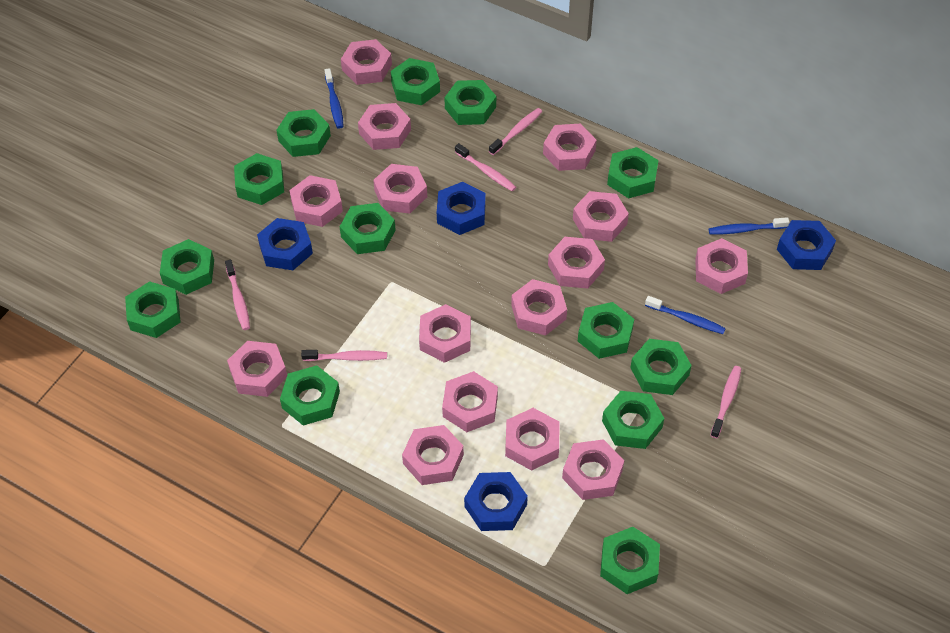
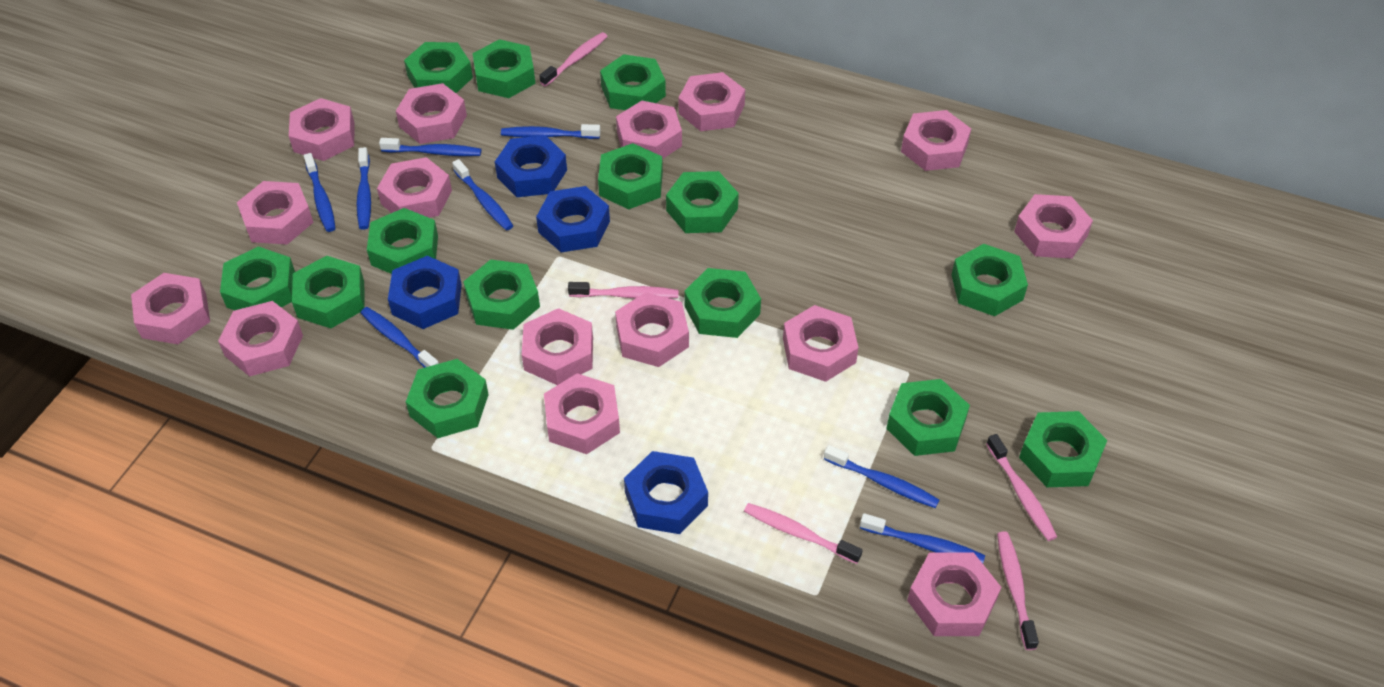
blue toothbrush: 3 -> 8
green nut: 13 -> 14

